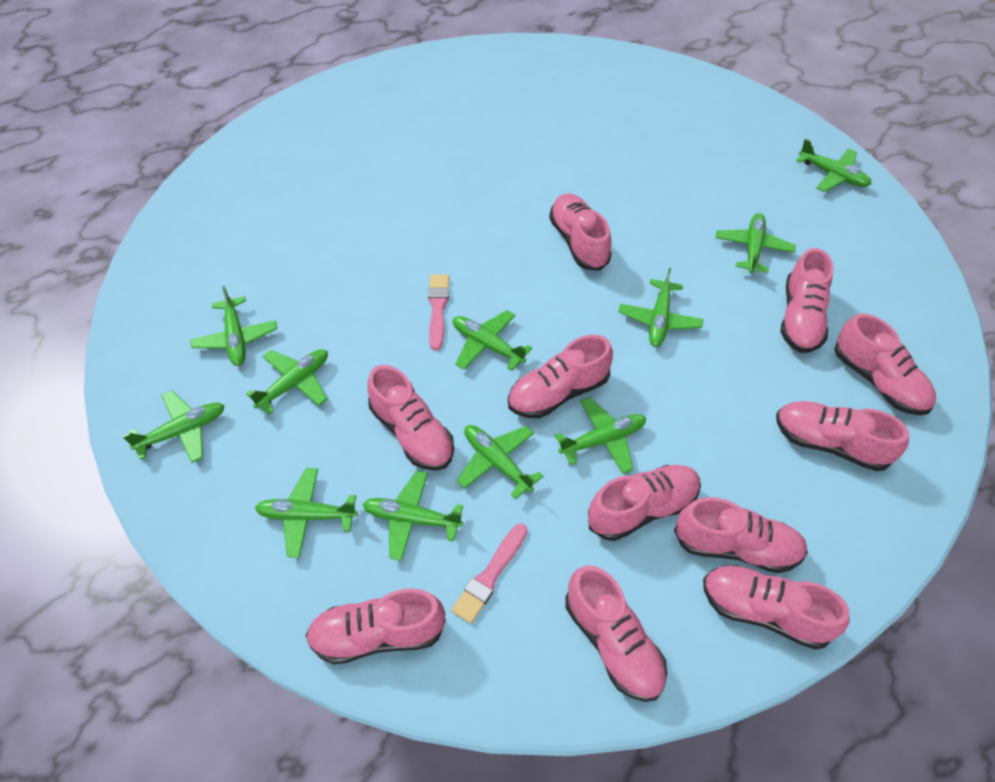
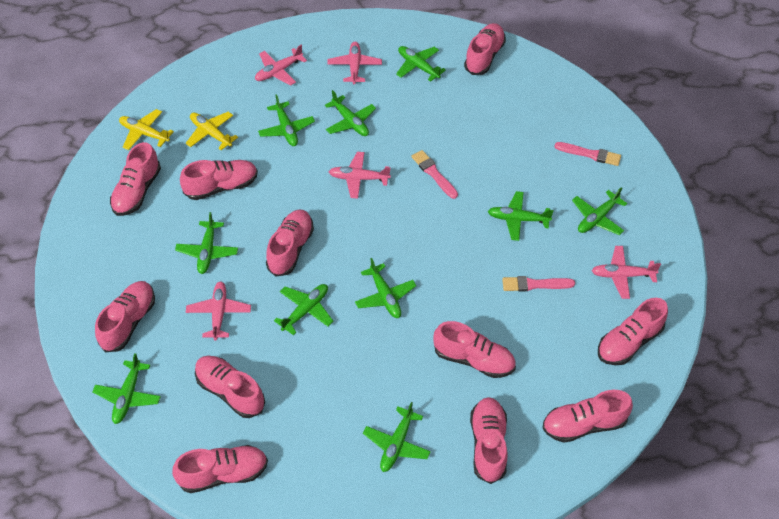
green plane: 11 -> 10
pink brush: 2 -> 3
pink plane: 0 -> 5
yellow plane: 0 -> 2

